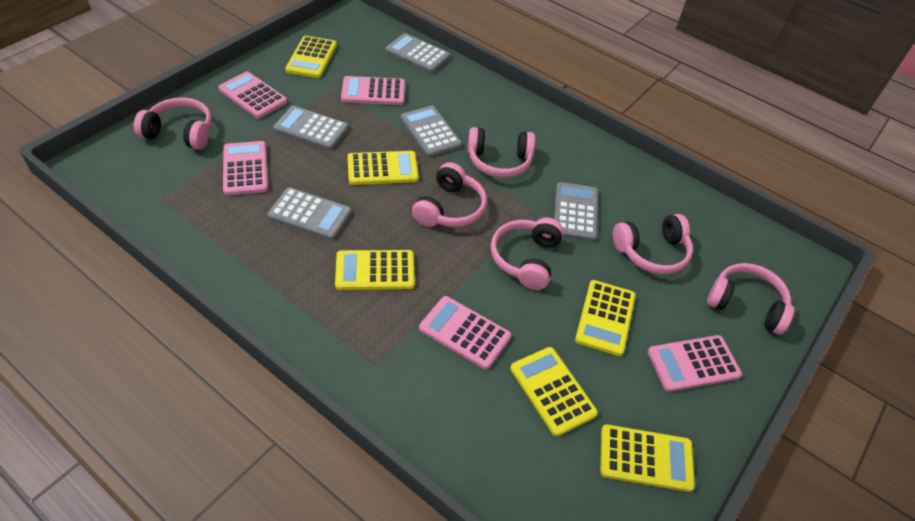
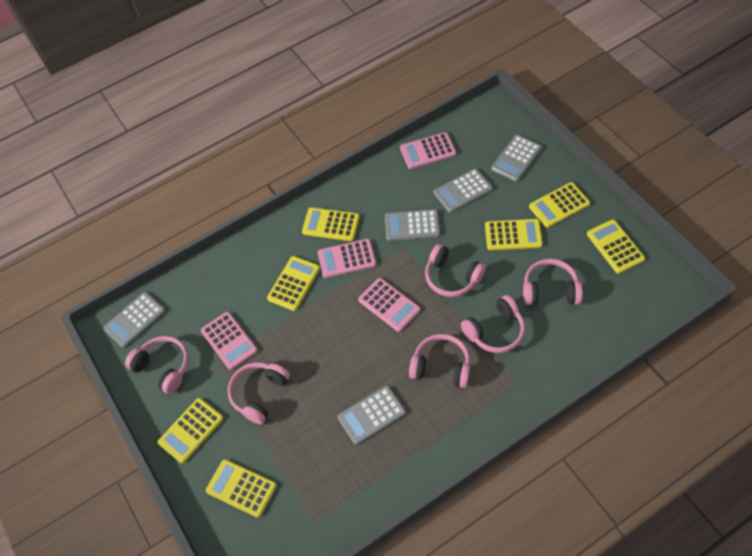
pink calculator: 5 -> 4
yellow calculator: 6 -> 7

